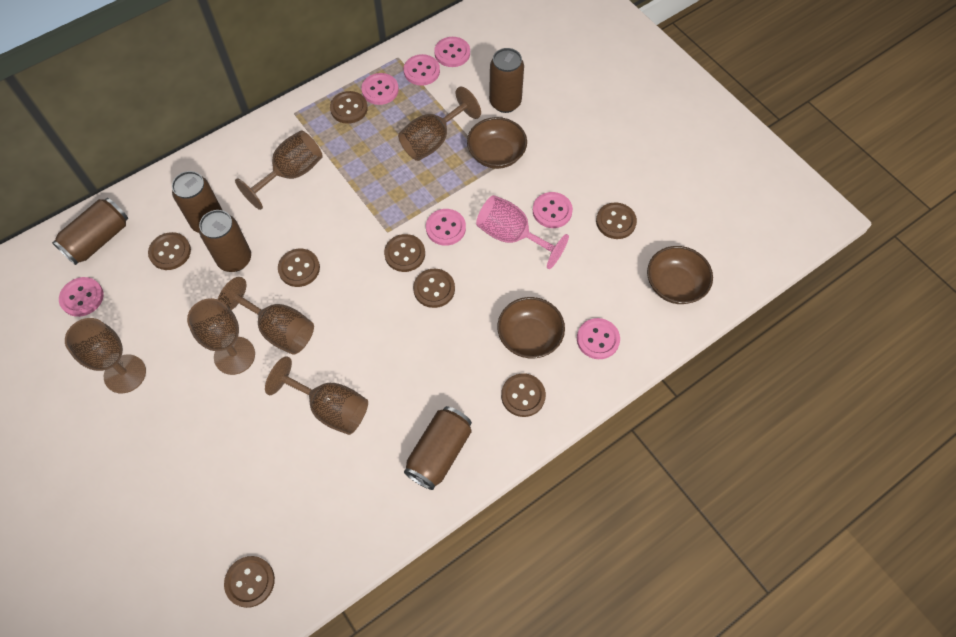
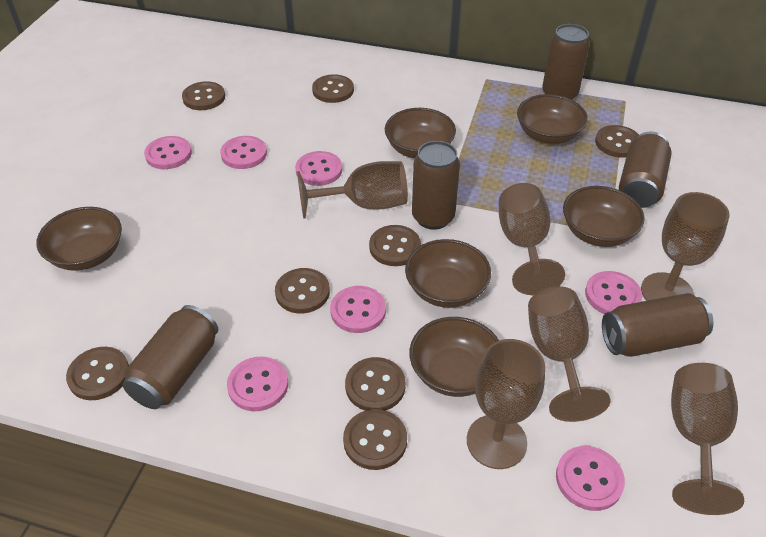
brown bowl: 3 -> 6
pink goblet: 1 -> 0

